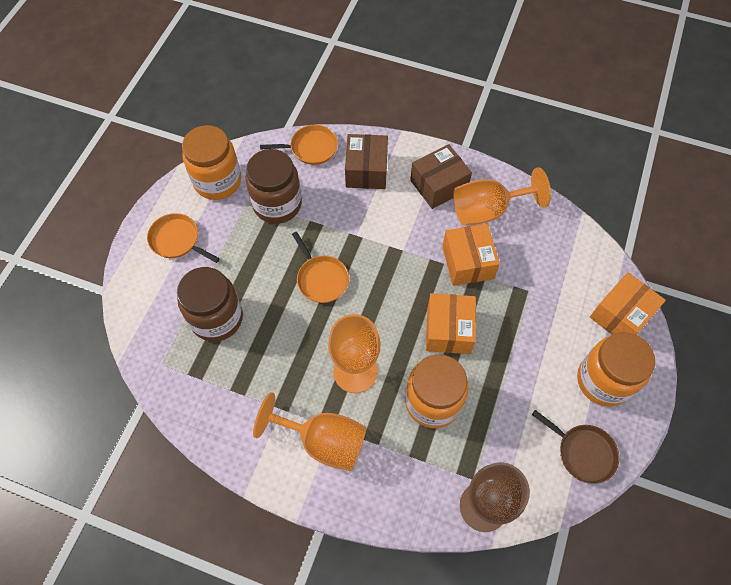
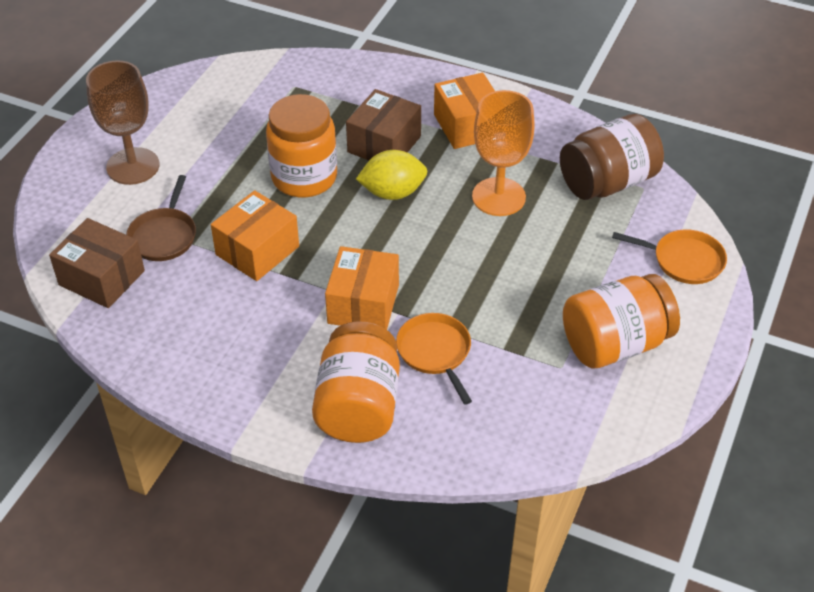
brown jar: 2 -> 1
orange goblet: 3 -> 1
orange pan: 3 -> 2
yellow lemon: 0 -> 1

